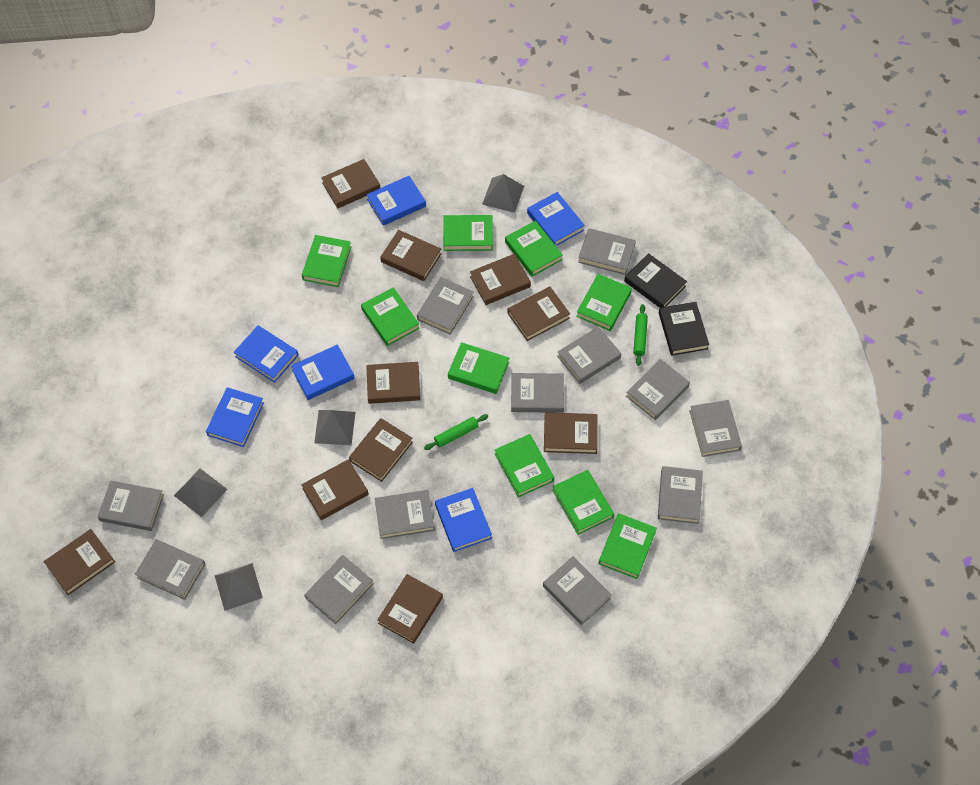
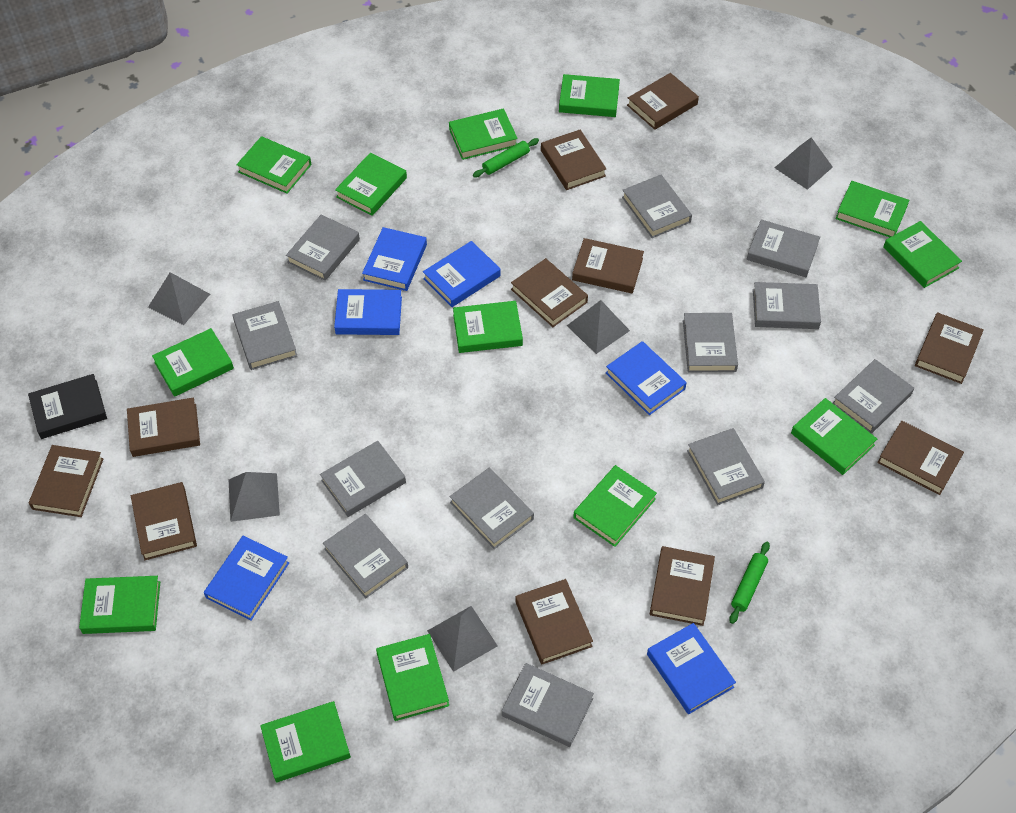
black book: 2 -> 1
brown book: 10 -> 11
green book: 9 -> 13
grey pyramid: 4 -> 5

